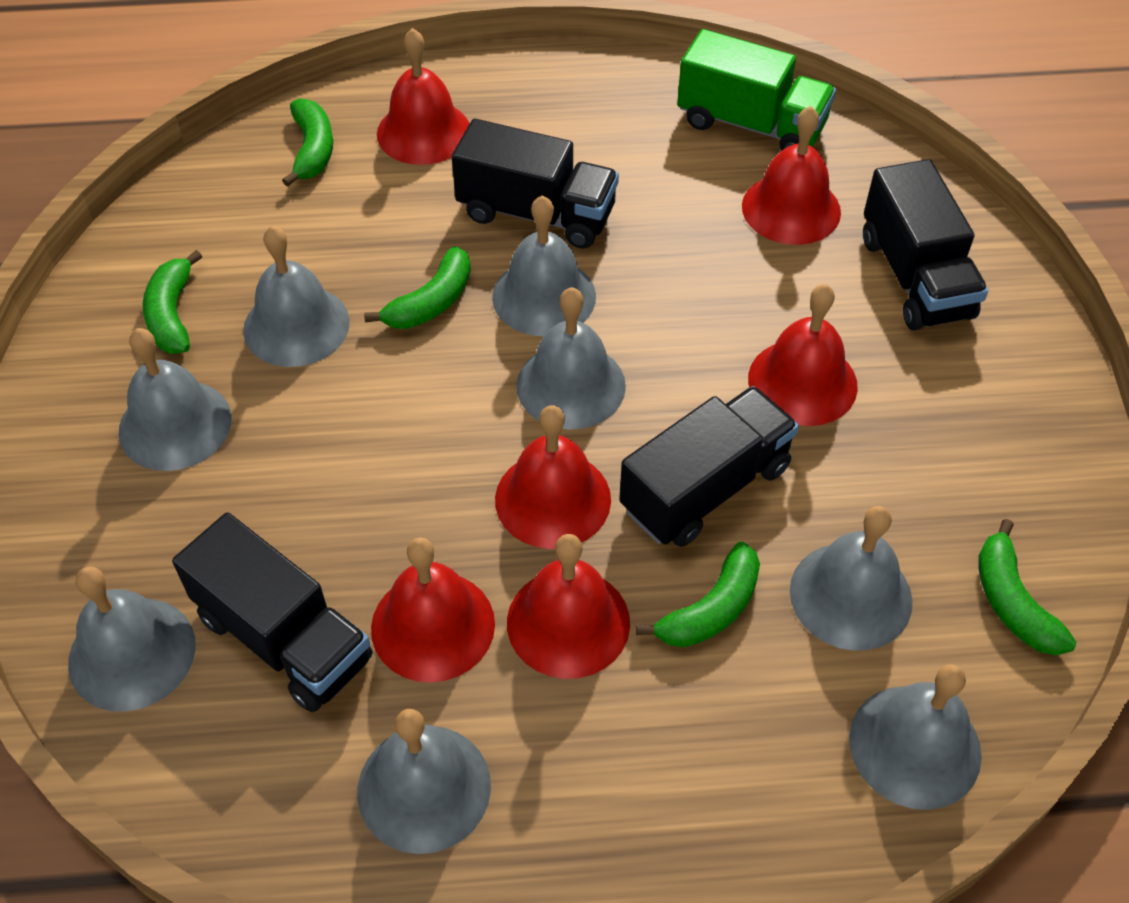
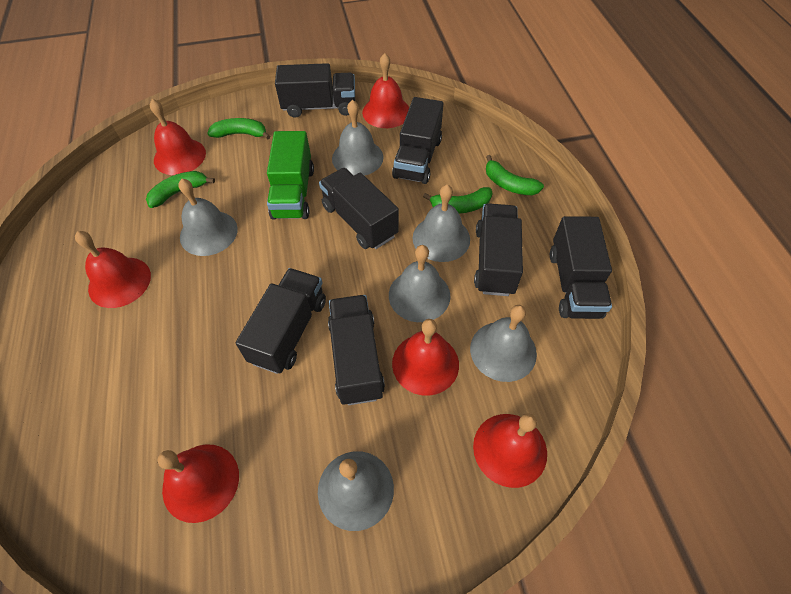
black truck: 4 -> 7
green banana: 5 -> 4
grey bell: 8 -> 6

